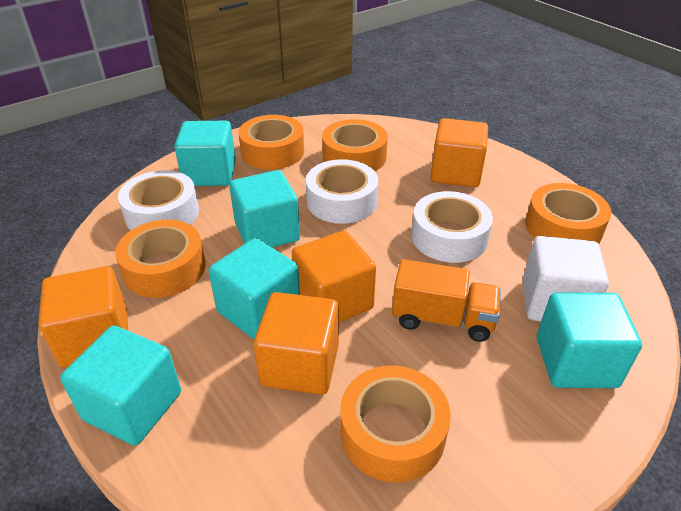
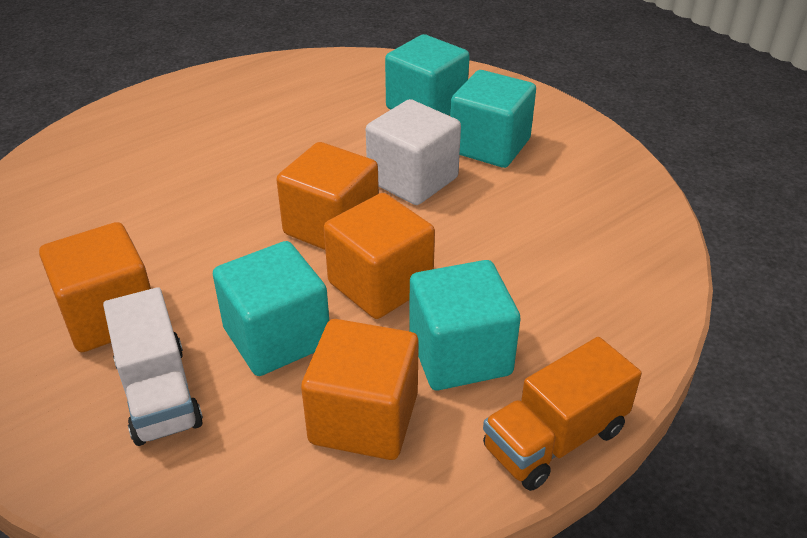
orange tape: 5 -> 0
turquoise cube: 5 -> 4
white tape: 3 -> 0
white truck: 0 -> 1

